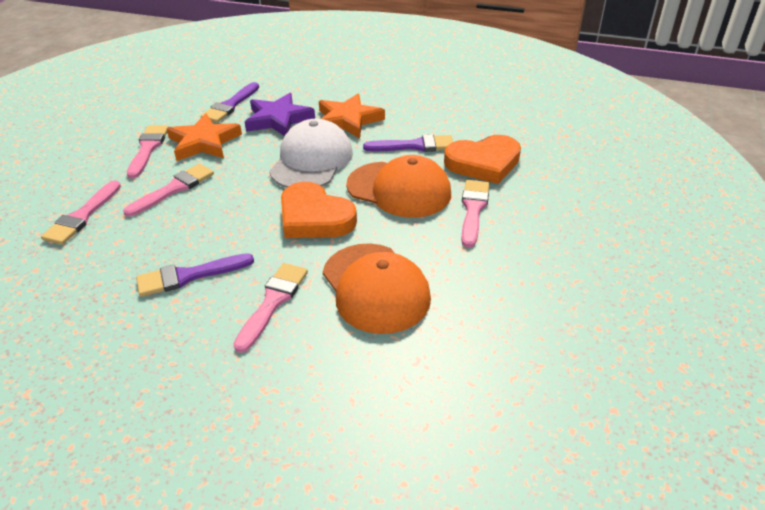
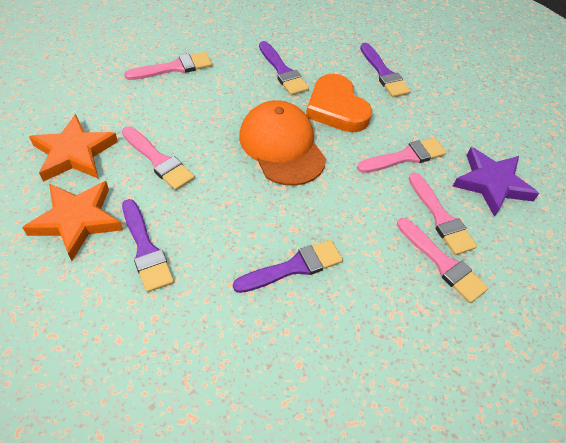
orange cap: 2 -> 1
orange heart: 2 -> 1
purple brush: 3 -> 4
white cap: 1 -> 0

